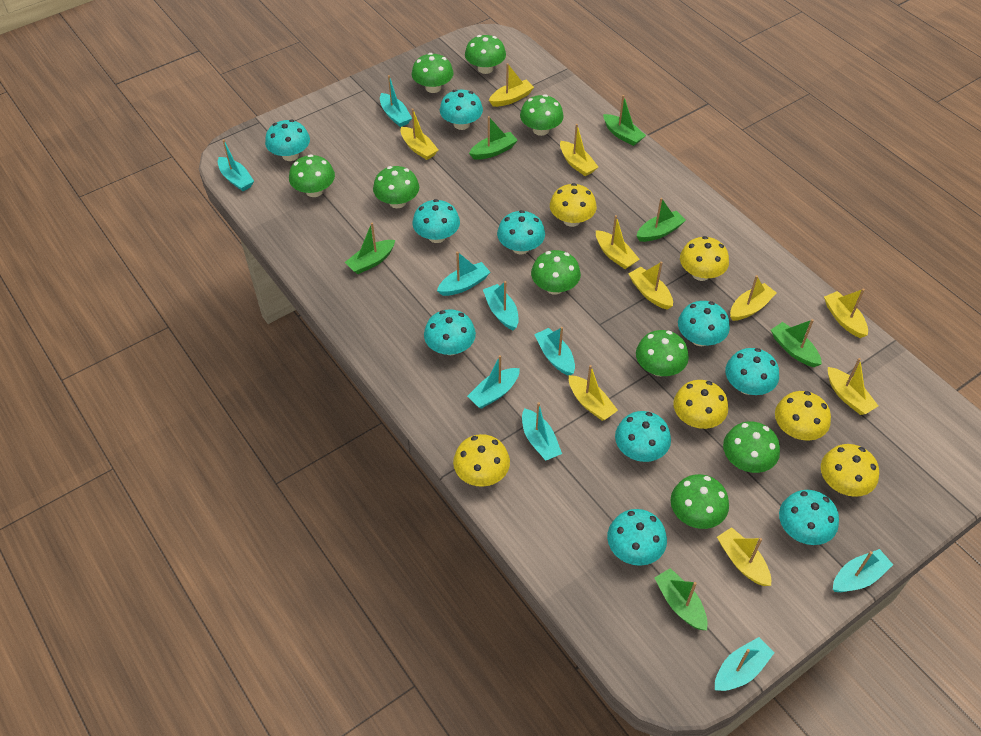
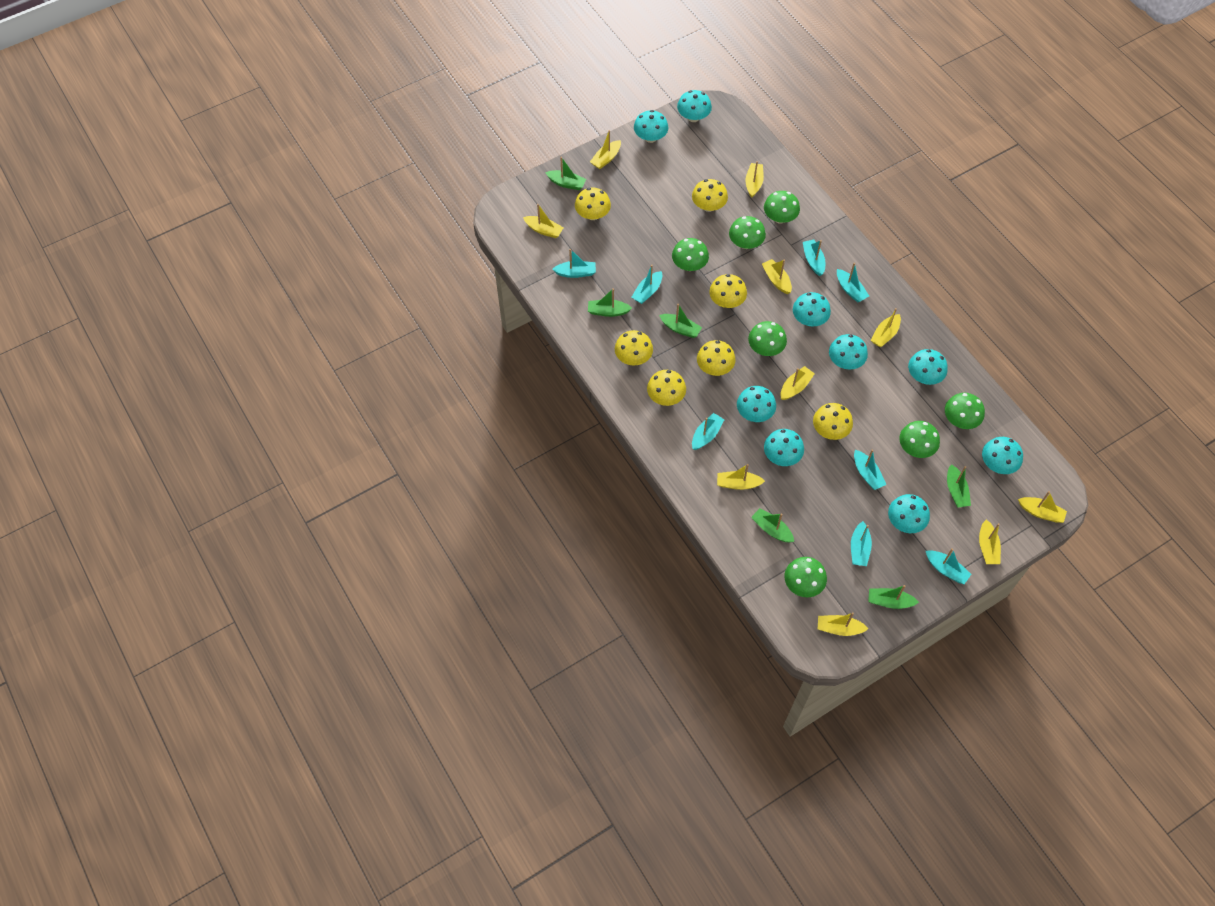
green mushroom: 9 -> 7
turquoise boat: 9 -> 8
turquoise mushroom: 10 -> 9
yellow mushroom: 6 -> 7

